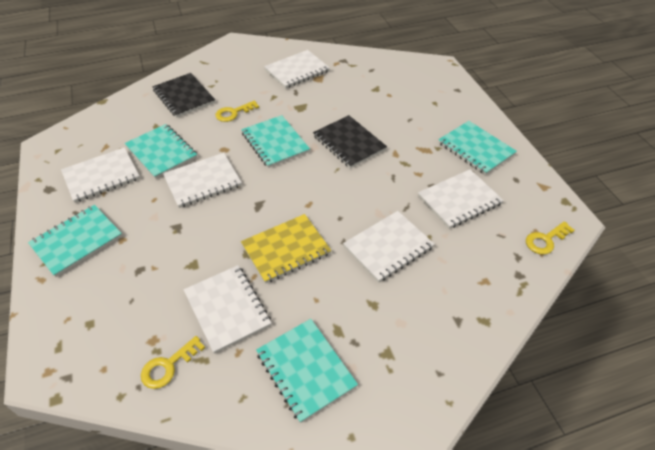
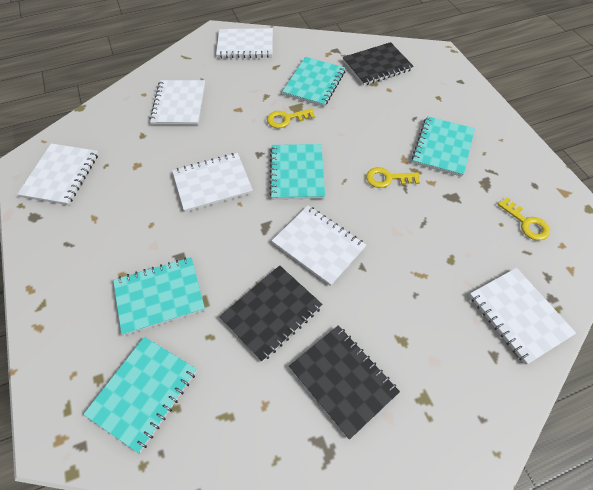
black notebook: 2 -> 3
yellow notebook: 1 -> 0

